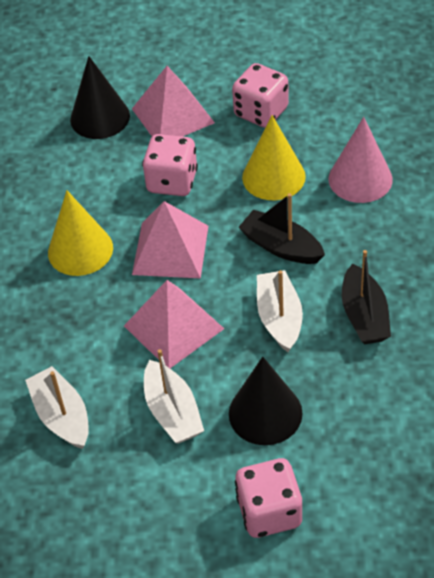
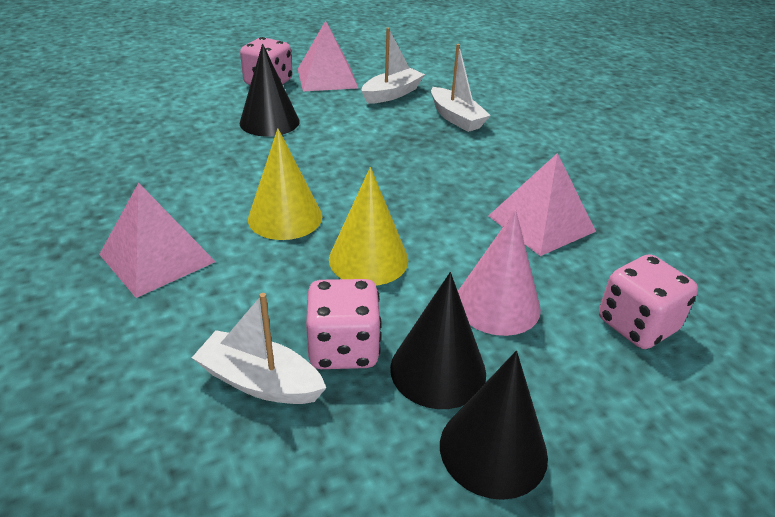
black boat: 2 -> 0
black cone: 2 -> 3

